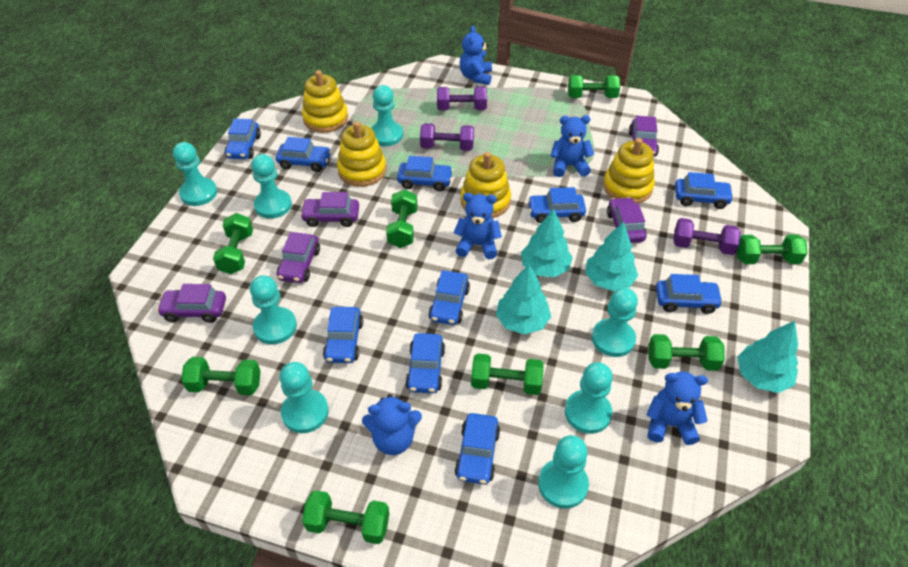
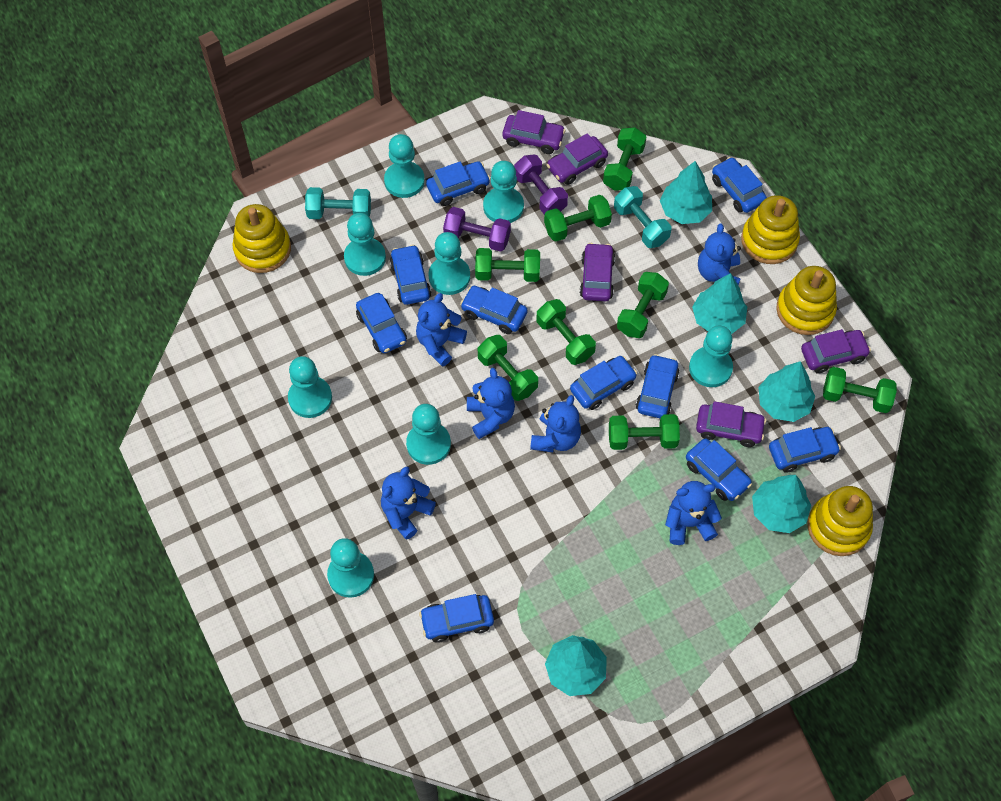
blue teddy bear: 5 -> 6
purple dumbbell: 3 -> 2
turquoise dumbbell: 0 -> 2
turquoise tree: 4 -> 5

